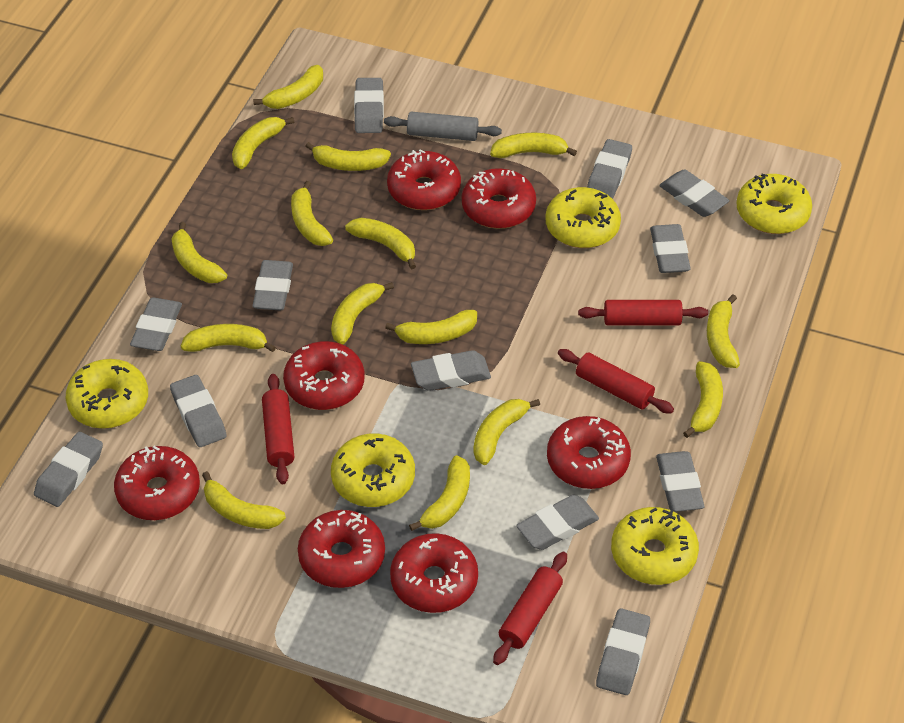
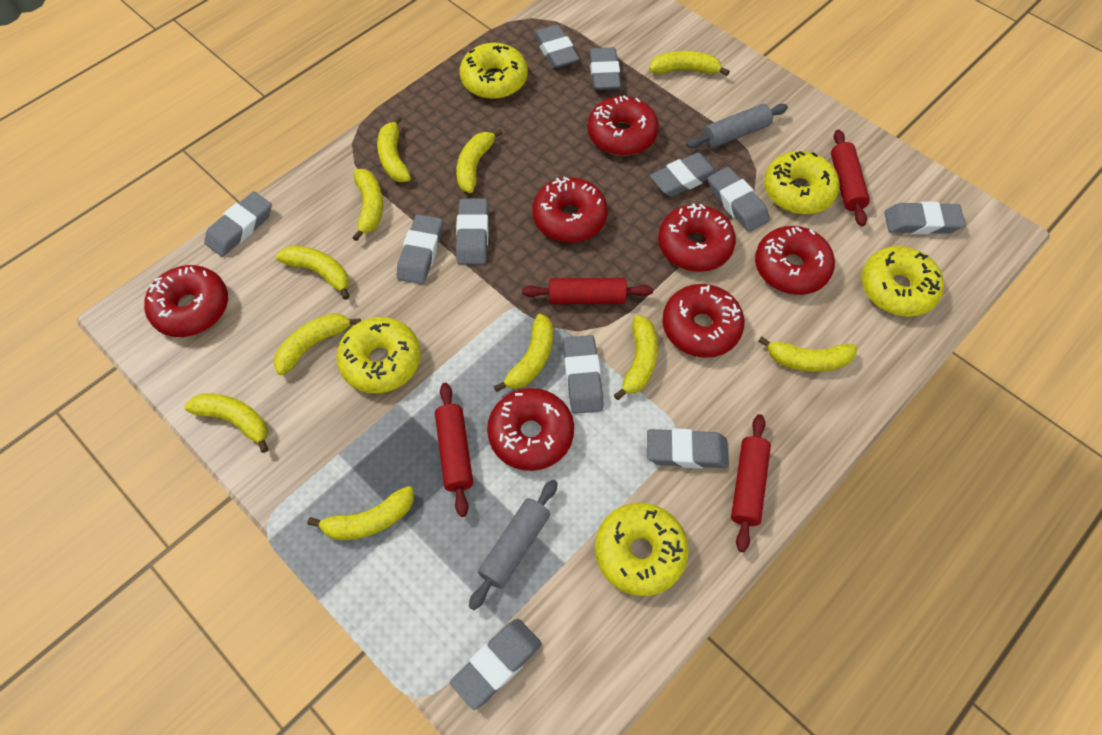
grey eraser: 12 -> 11
grey rolling pin: 1 -> 2
yellow banana: 15 -> 11

